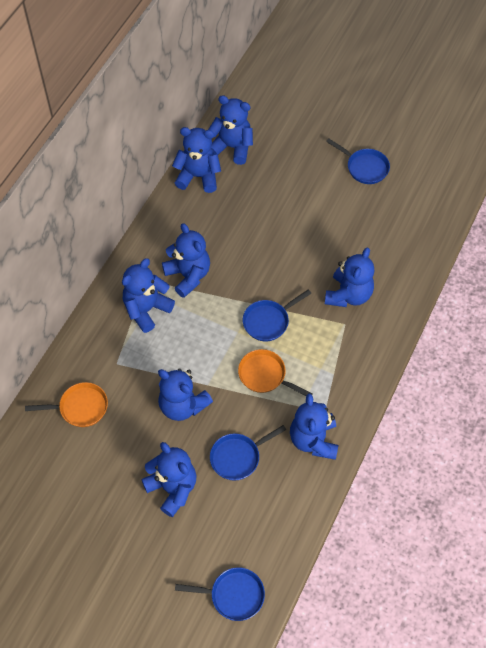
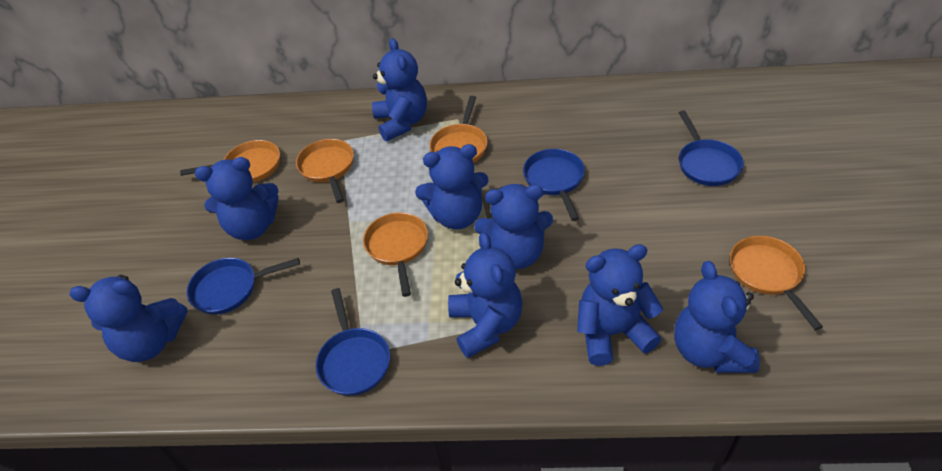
orange pan: 2 -> 5

